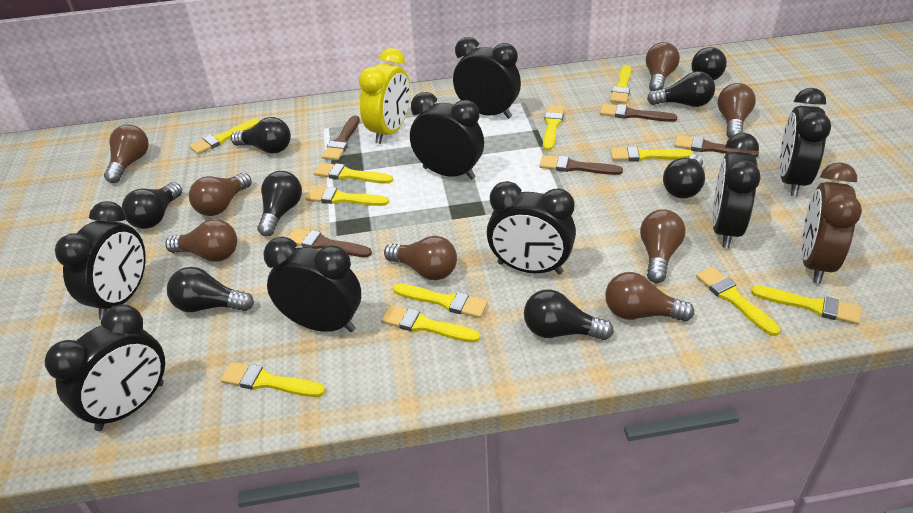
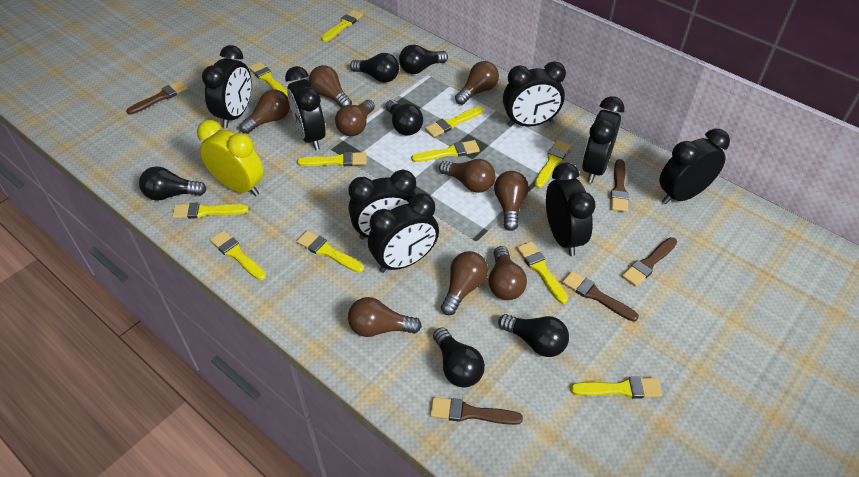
black light bulb: 8 -> 6
brown clock: 1 -> 0
brown light bulb: 8 -> 9

